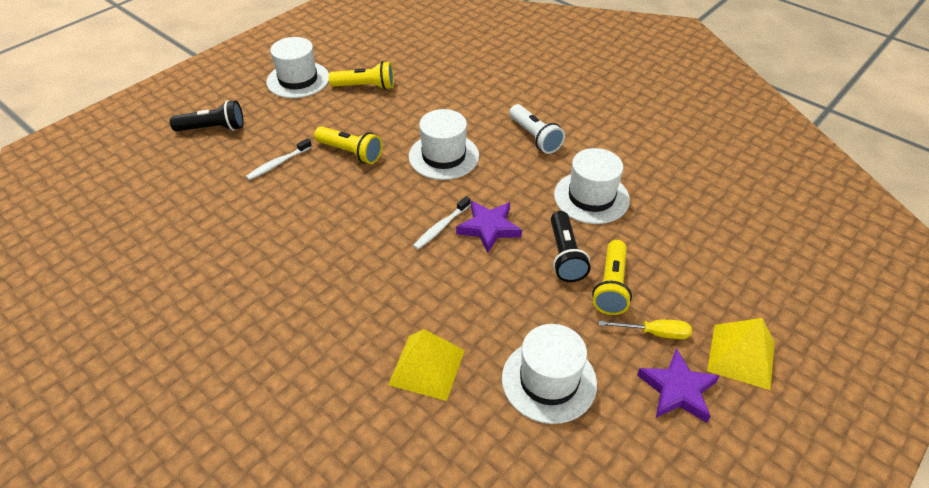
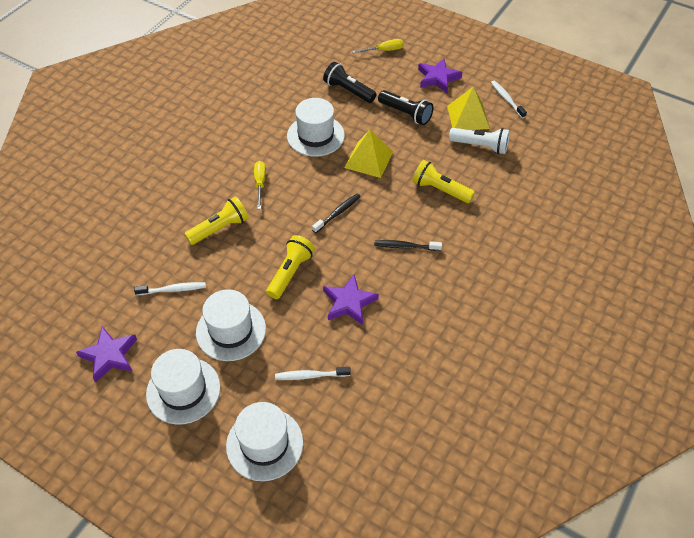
black toothbrush: 0 -> 2
purple star: 2 -> 3
white toothbrush: 2 -> 3
yellow screwdriver: 1 -> 2

